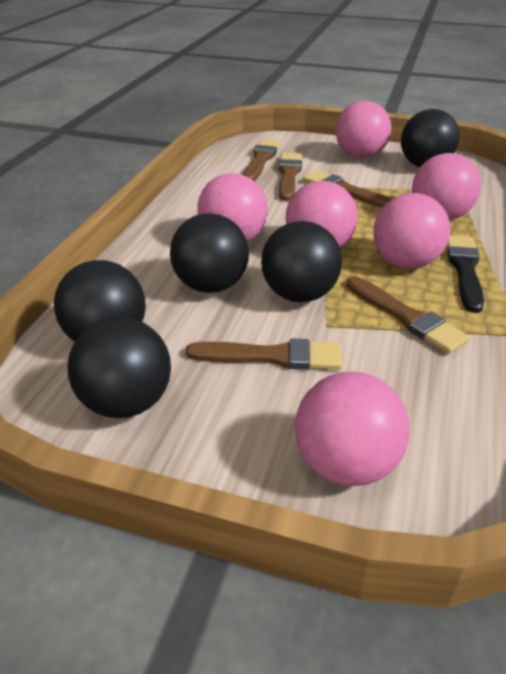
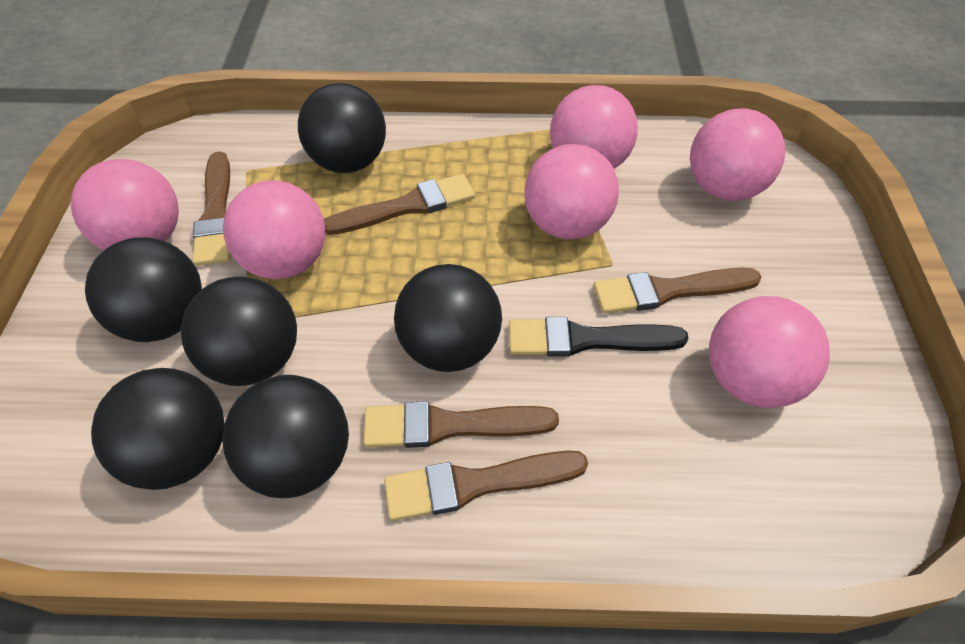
black ball: 5 -> 6

